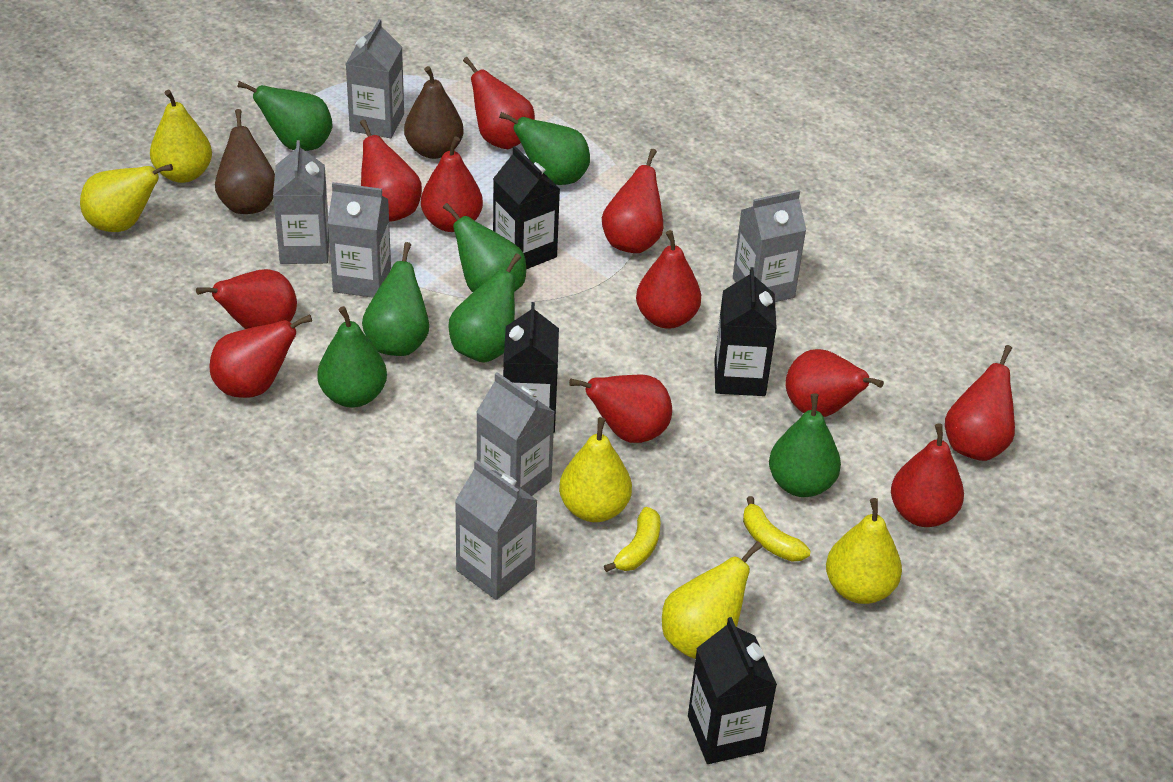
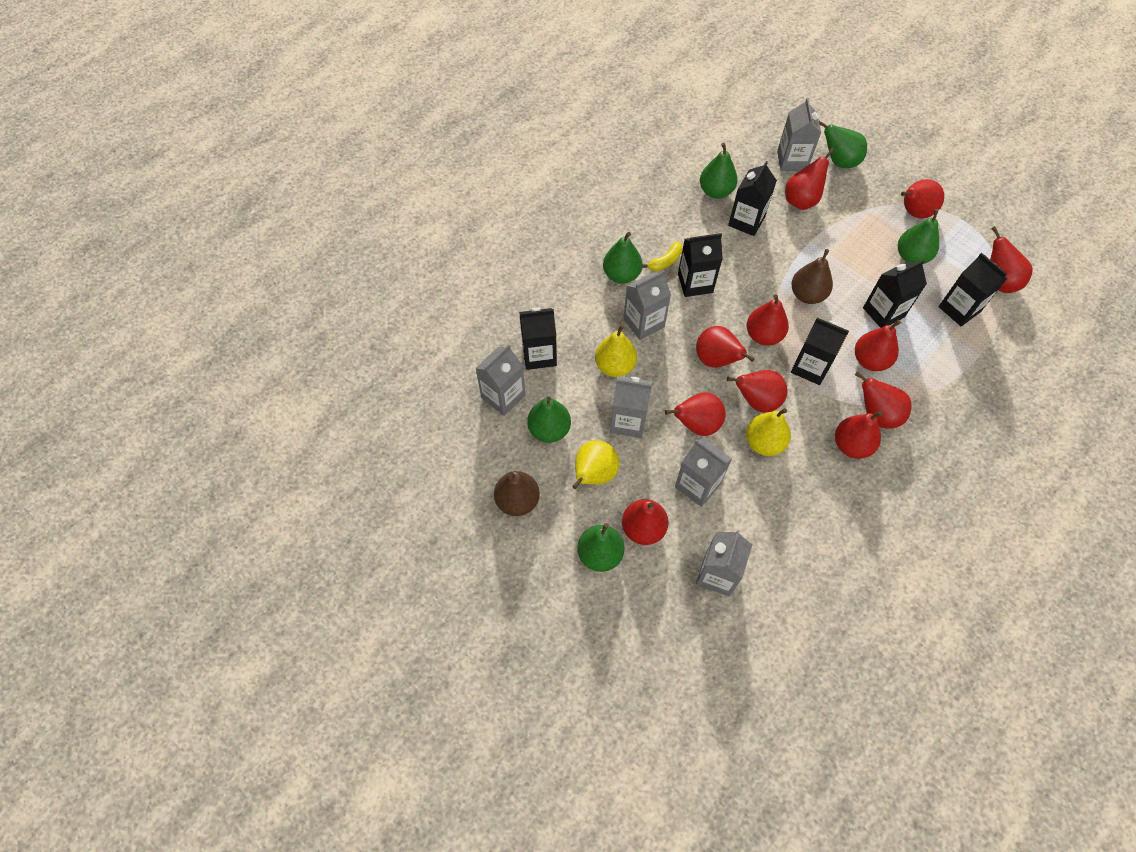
black carton: 4 -> 6
green pear: 7 -> 6
yellow banana: 2 -> 1
yellow pear: 5 -> 3

